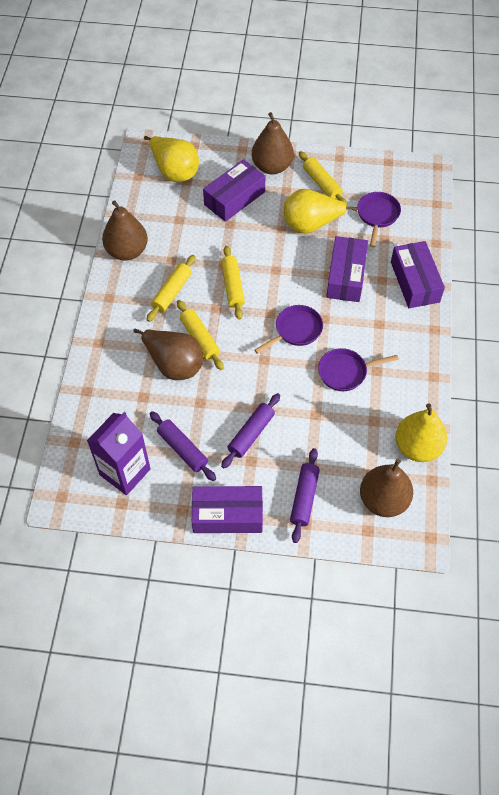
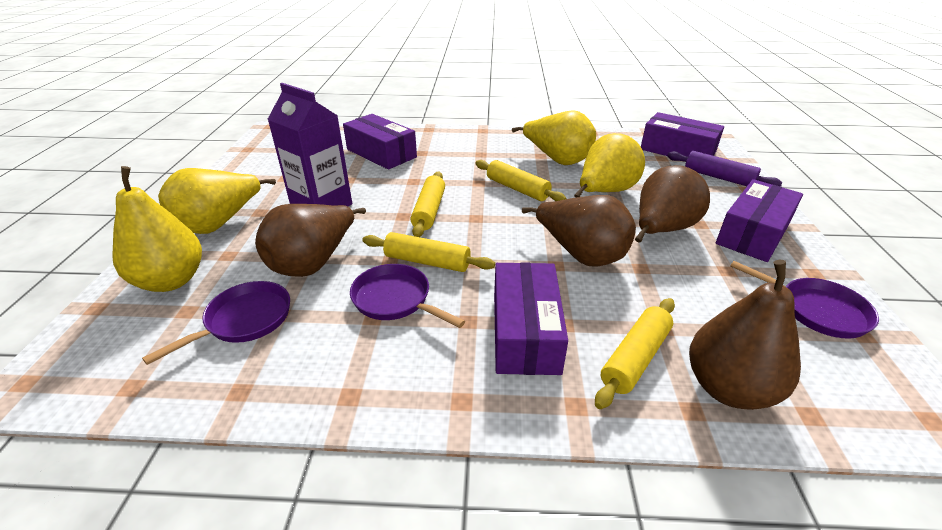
purple rolling pin: 3 -> 1
yellow pear: 3 -> 4

